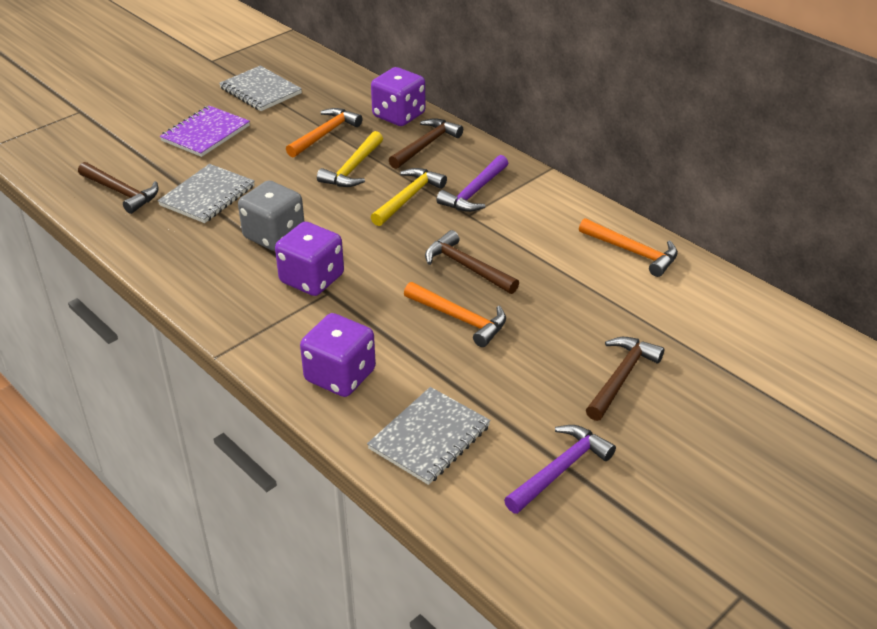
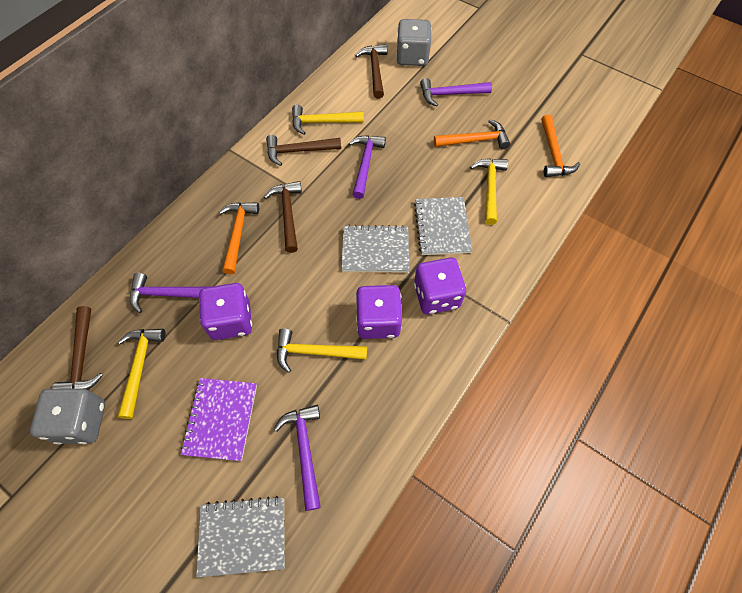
grey dice: 1 -> 2
purple hammer: 2 -> 4
yellow hammer: 2 -> 4

